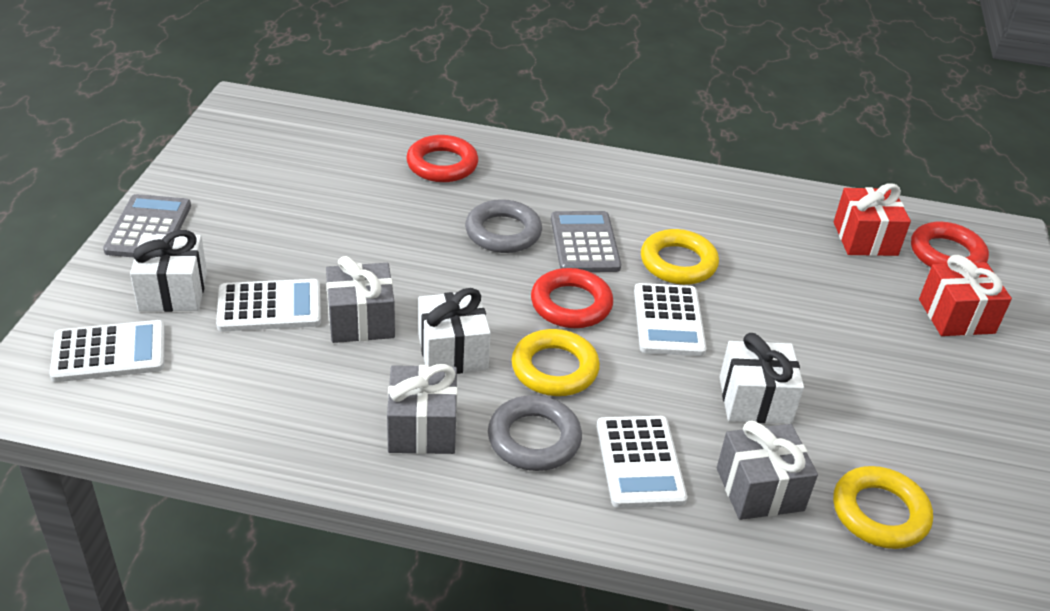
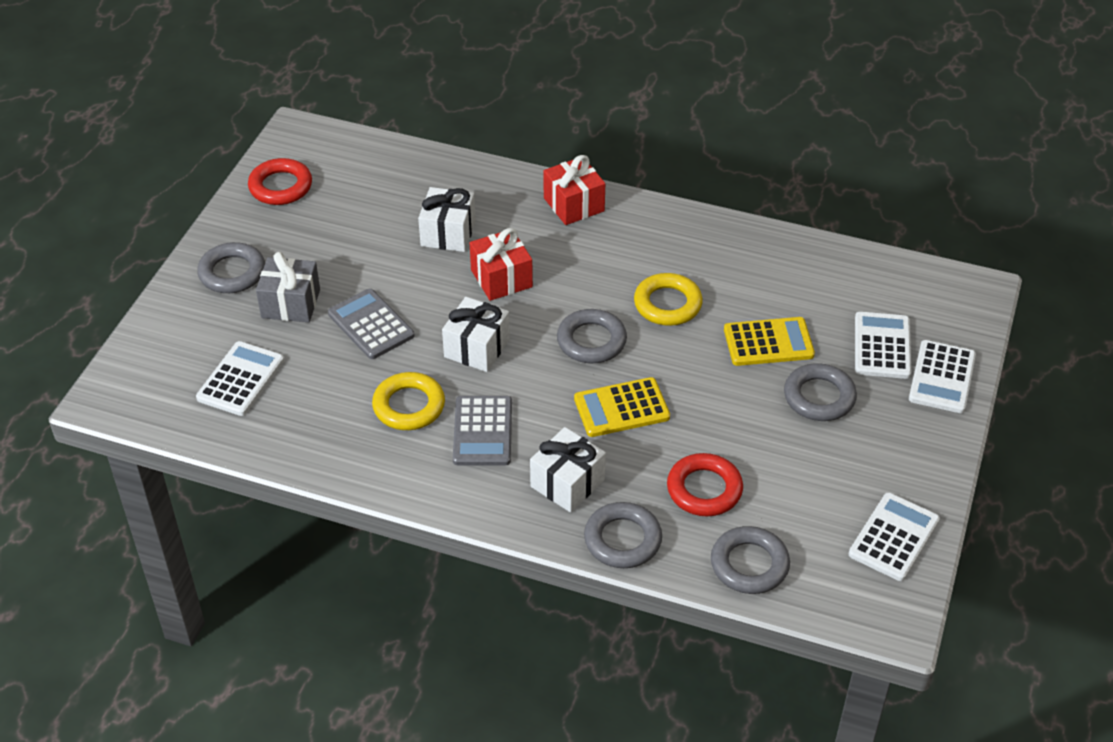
grey gift: 3 -> 1
grey ring: 2 -> 5
red ring: 3 -> 2
yellow calculator: 0 -> 2
yellow ring: 3 -> 2

